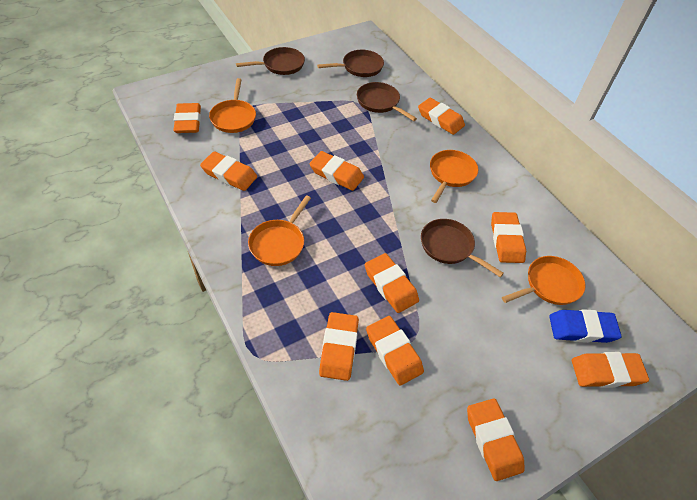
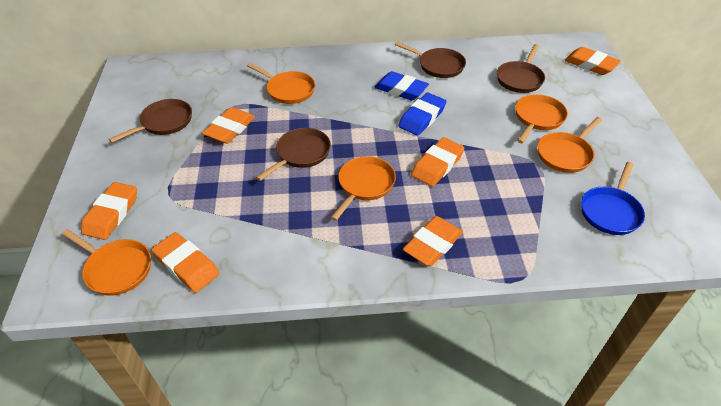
blue eraser: 1 -> 2
blue pan: 0 -> 1
orange eraser: 10 -> 6
orange pan: 4 -> 5

